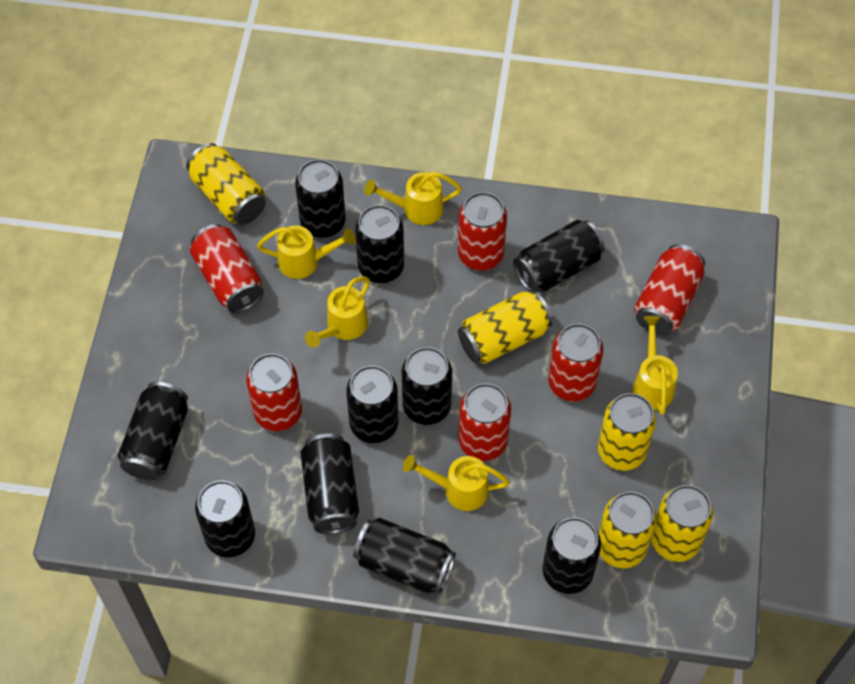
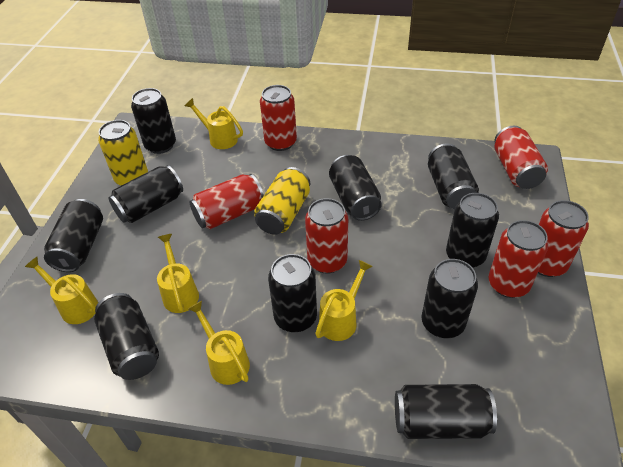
yellow can: 5 -> 2

